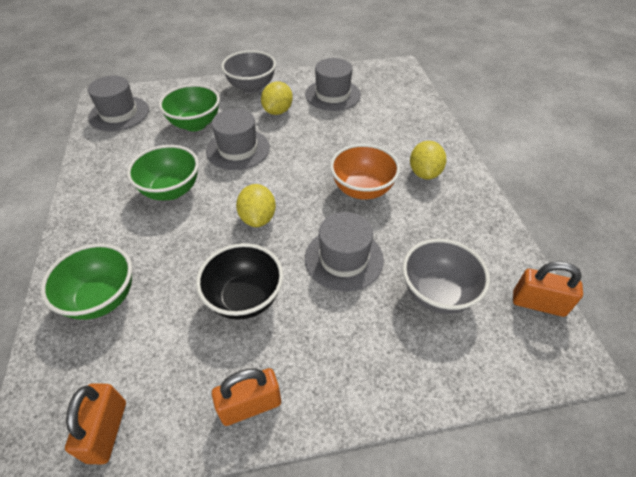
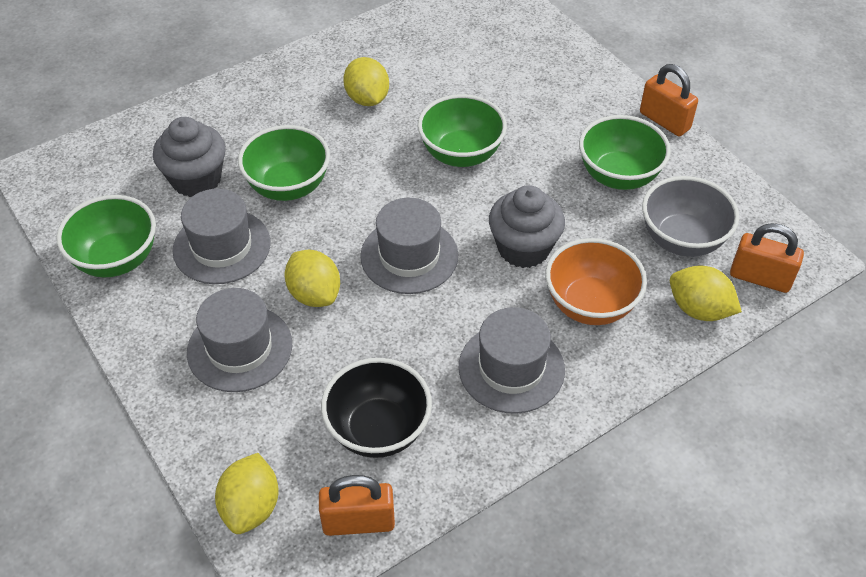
green bowl: 3 -> 4
grey bowl: 2 -> 1
grey cupcake: 0 -> 2
yellow lemon: 3 -> 4

